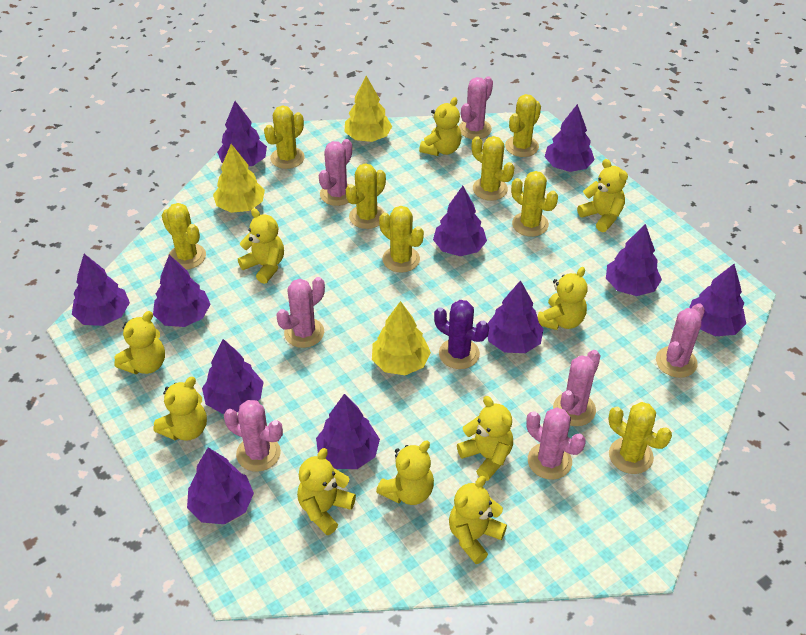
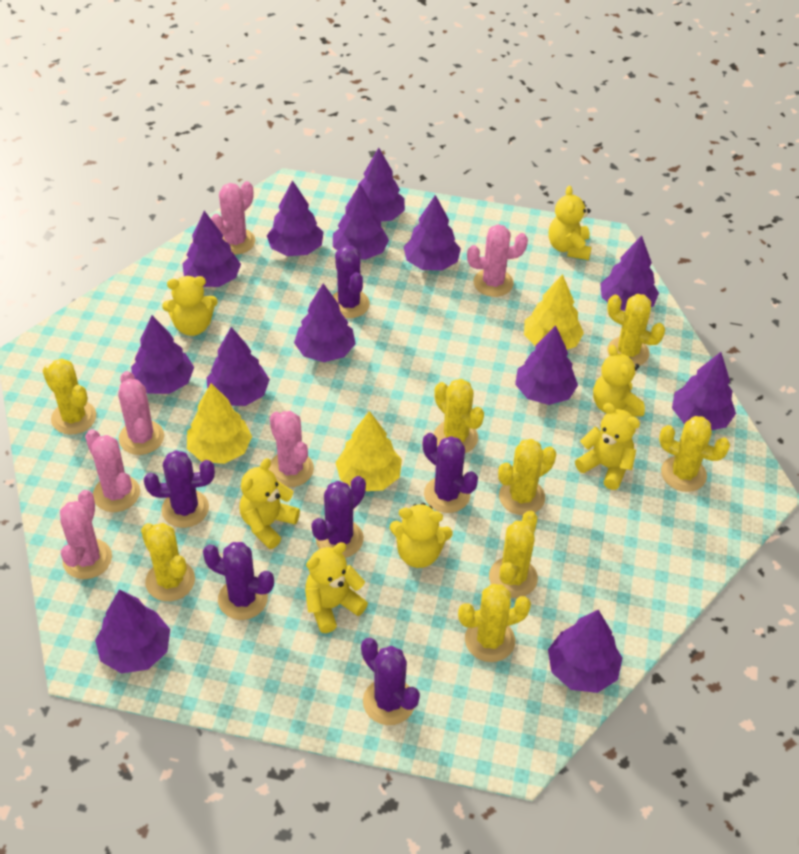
pink cactus: 7 -> 6
purple cactus: 1 -> 6
purple tree: 11 -> 13
yellow teddy bear: 10 -> 7

